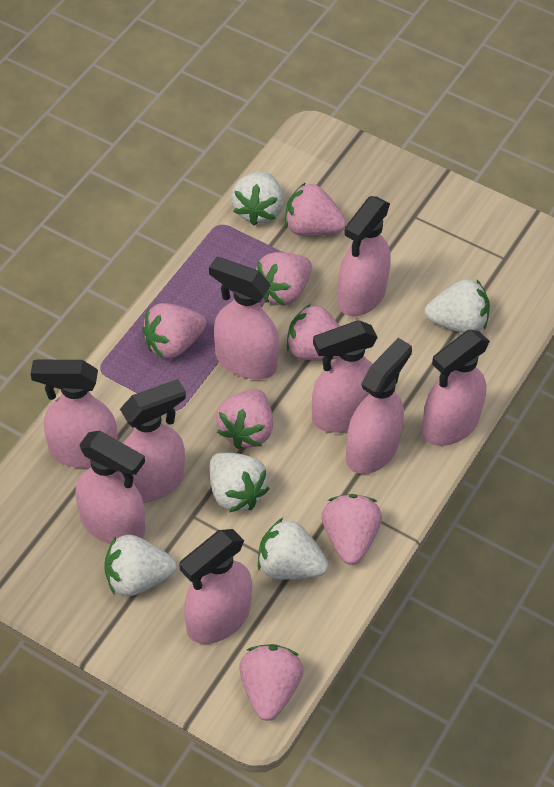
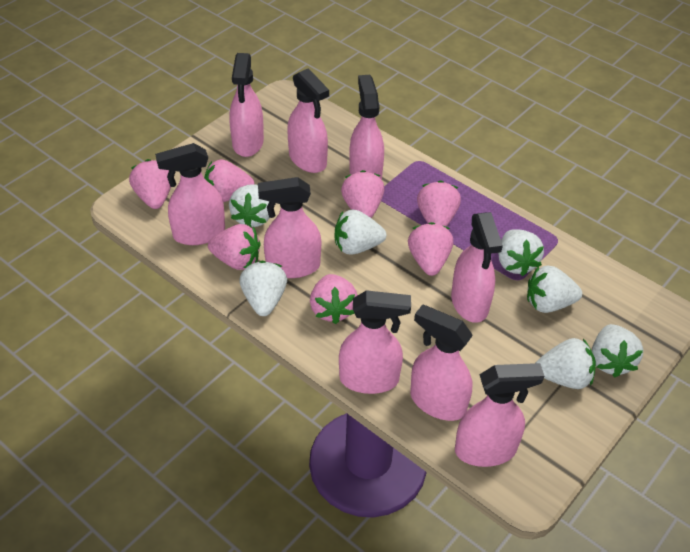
white strawberry: 5 -> 7

